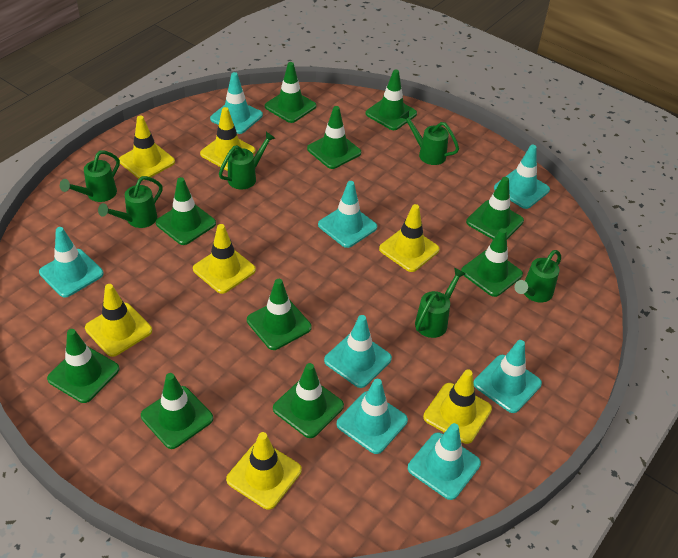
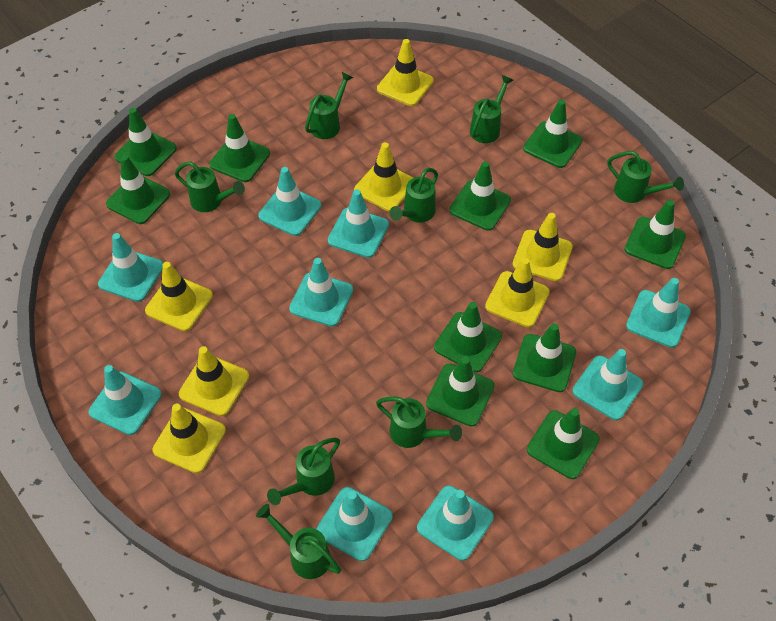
green watering can: 6 -> 8
turquoise traffic cone: 8 -> 9

